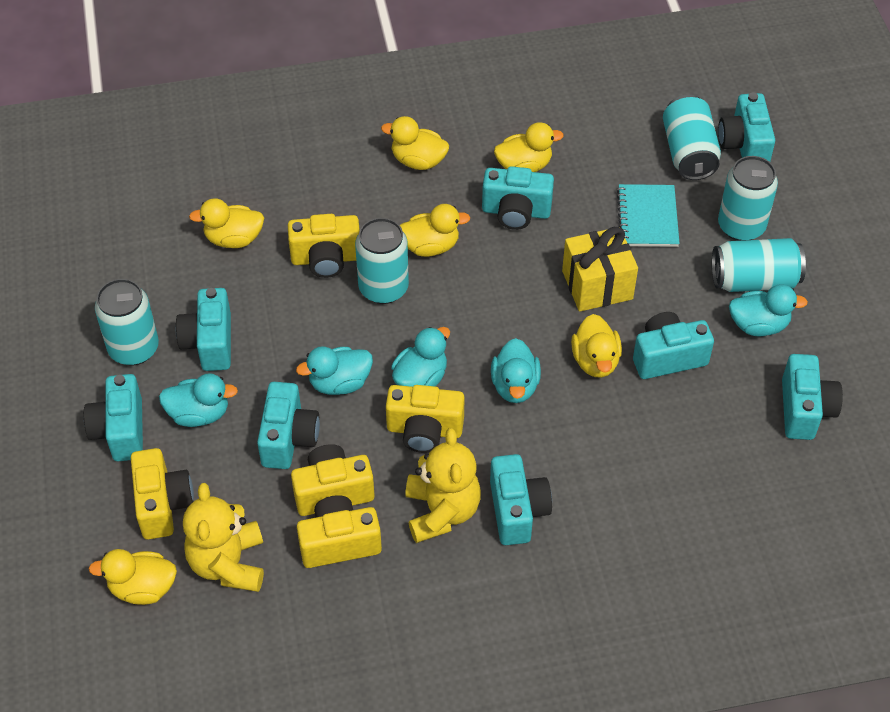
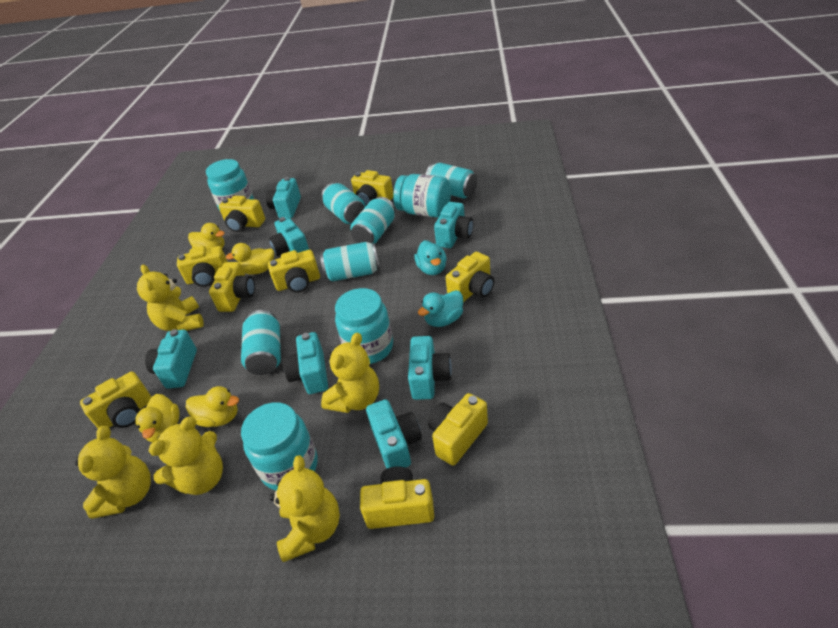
turquoise camera: 8 -> 7
turquoise duck: 5 -> 2
turquoise jar: 0 -> 4
turquoise notebook: 1 -> 0
yellow camera: 5 -> 9
yellow duck: 6 -> 4
yellow gift: 1 -> 0
yellow teddy bear: 2 -> 5

